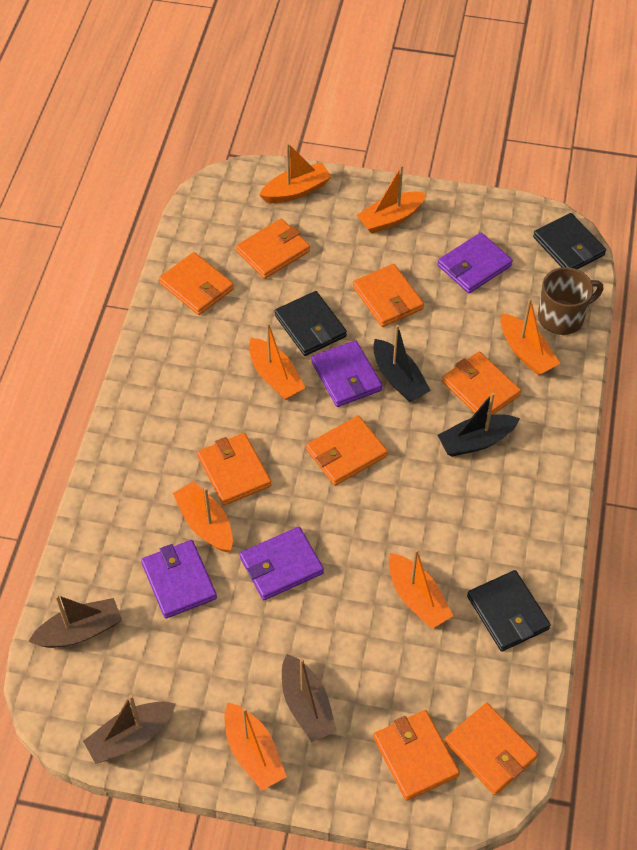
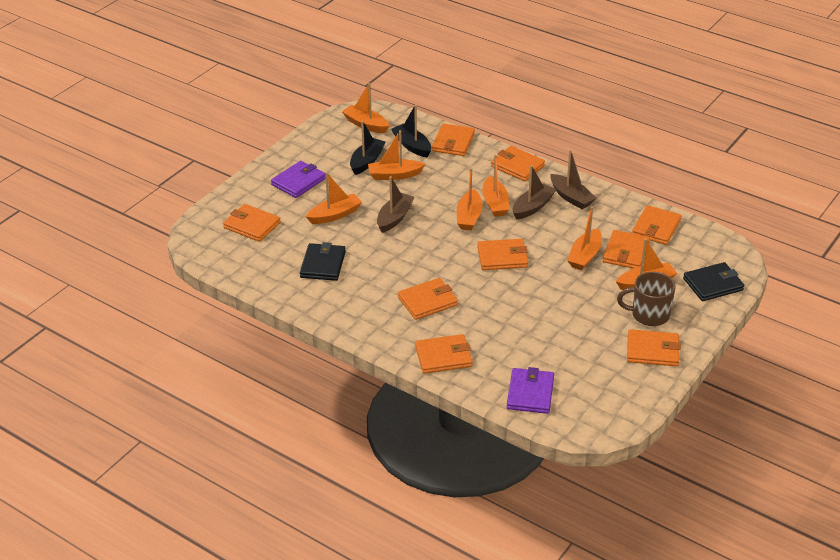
black wallet: 3 -> 2
orange wallet: 8 -> 9
purple wallet: 4 -> 2

